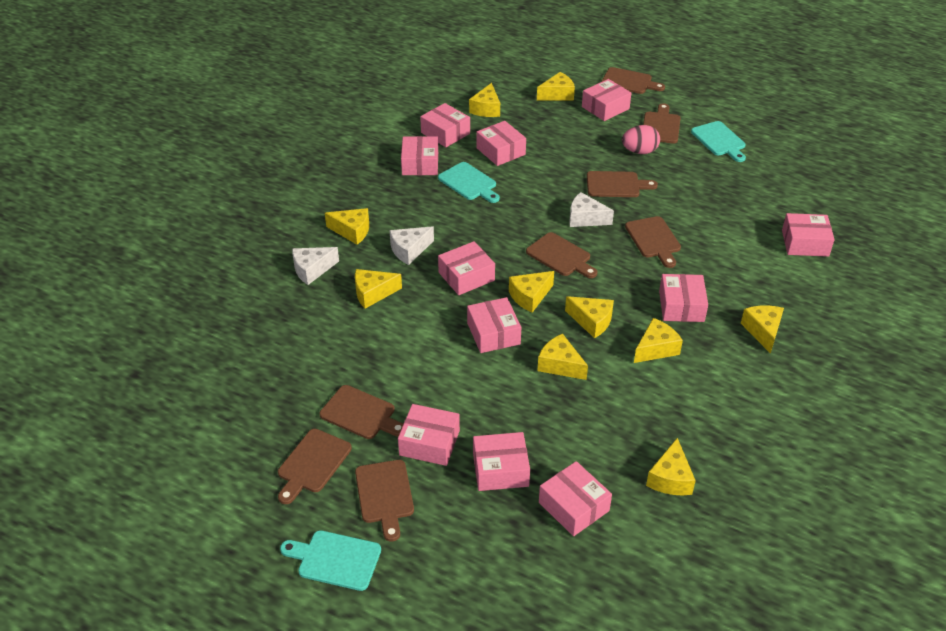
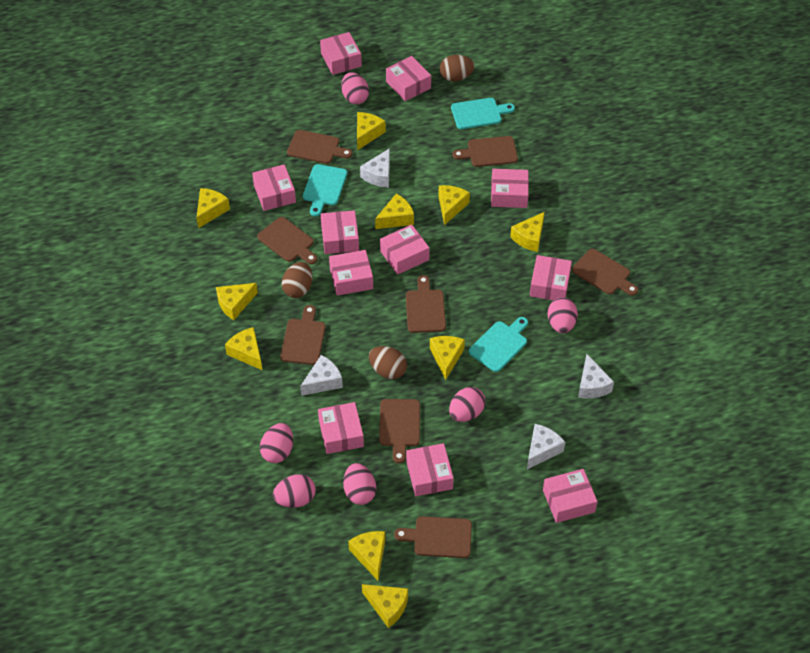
brown egg: 0 -> 3
pink egg: 1 -> 6
white cheese: 3 -> 4

